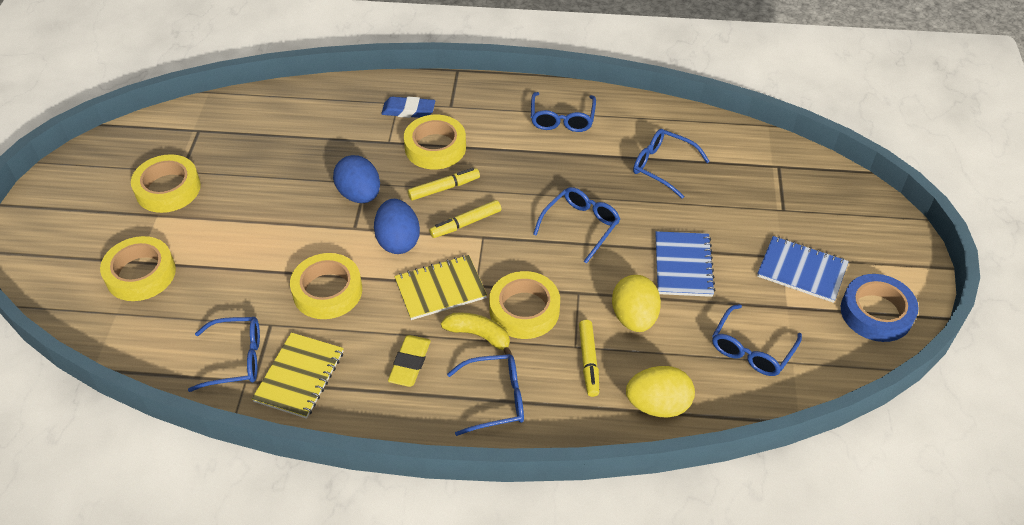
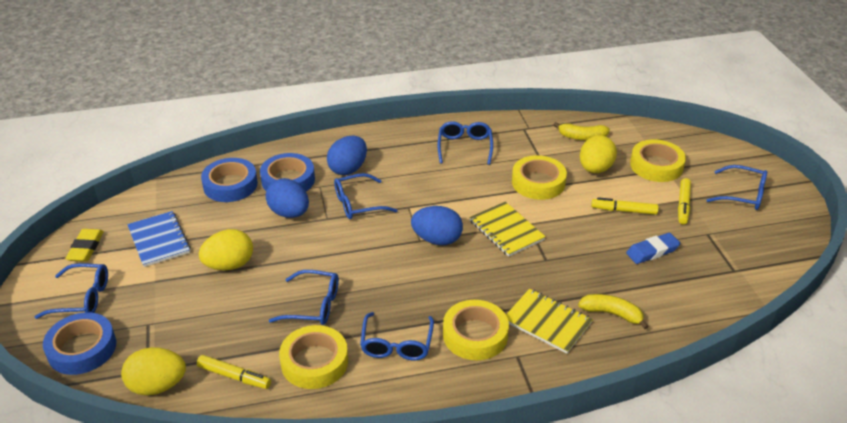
blue egg: 2 -> 3
blue notebook: 2 -> 1
blue tape: 1 -> 3
yellow banana: 1 -> 2
yellow egg: 2 -> 3
yellow tape: 5 -> 4

